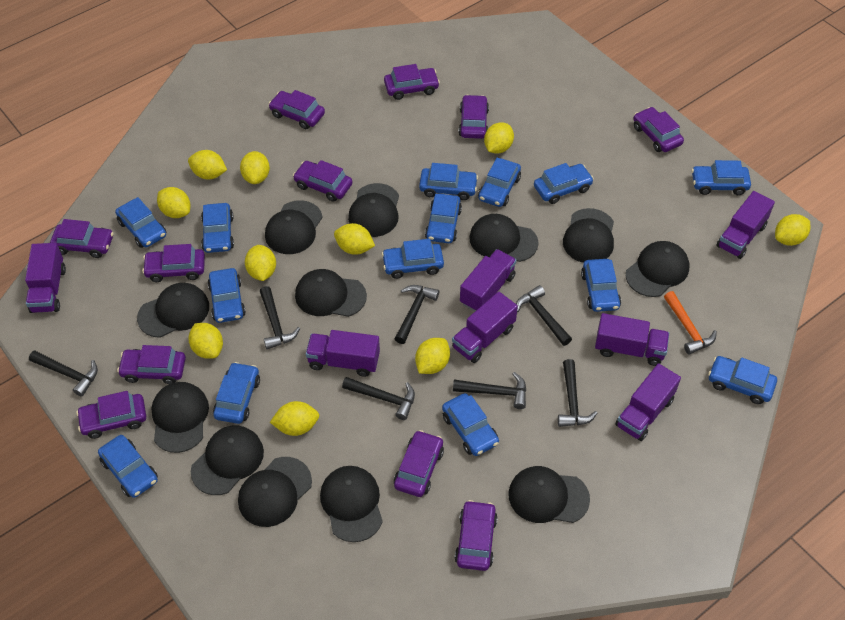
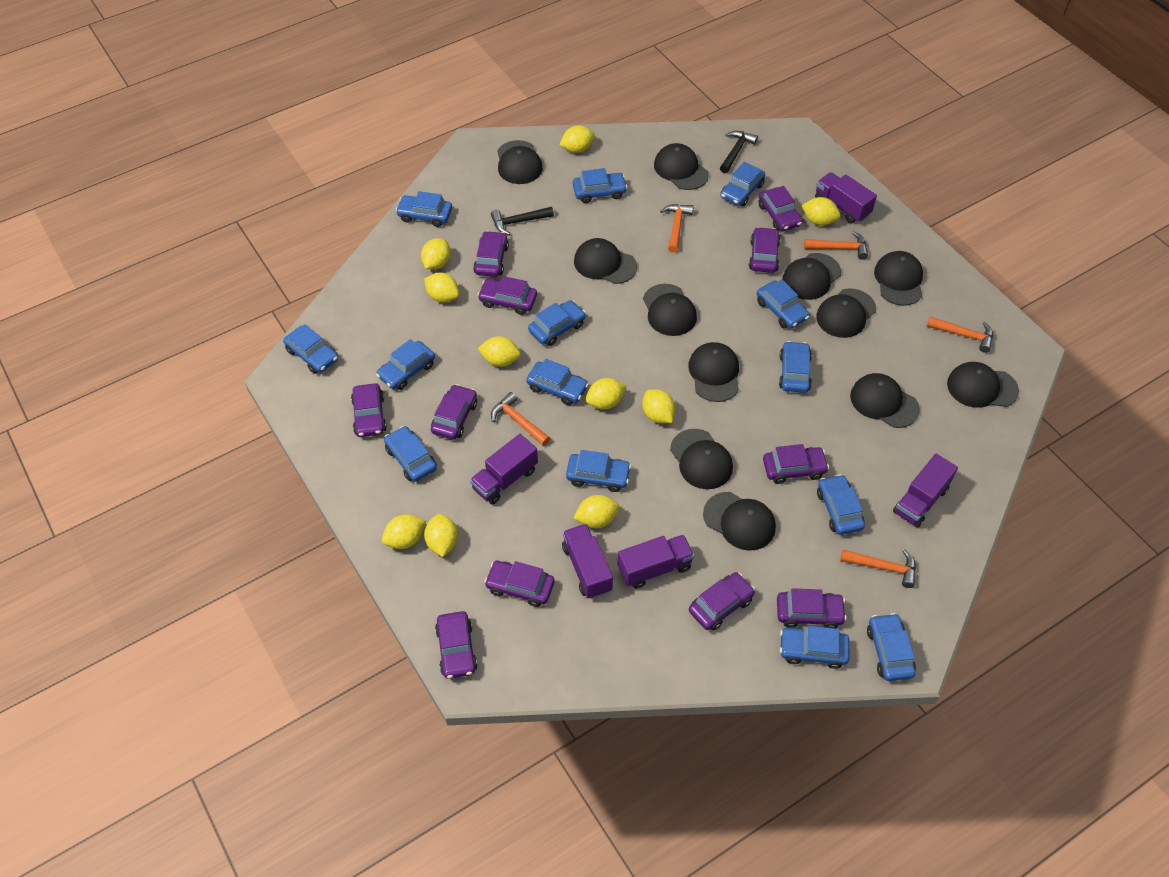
black hammer: 7 -> 2
orange hammer: 1 -> 5
purple truck: 7 -> 5

